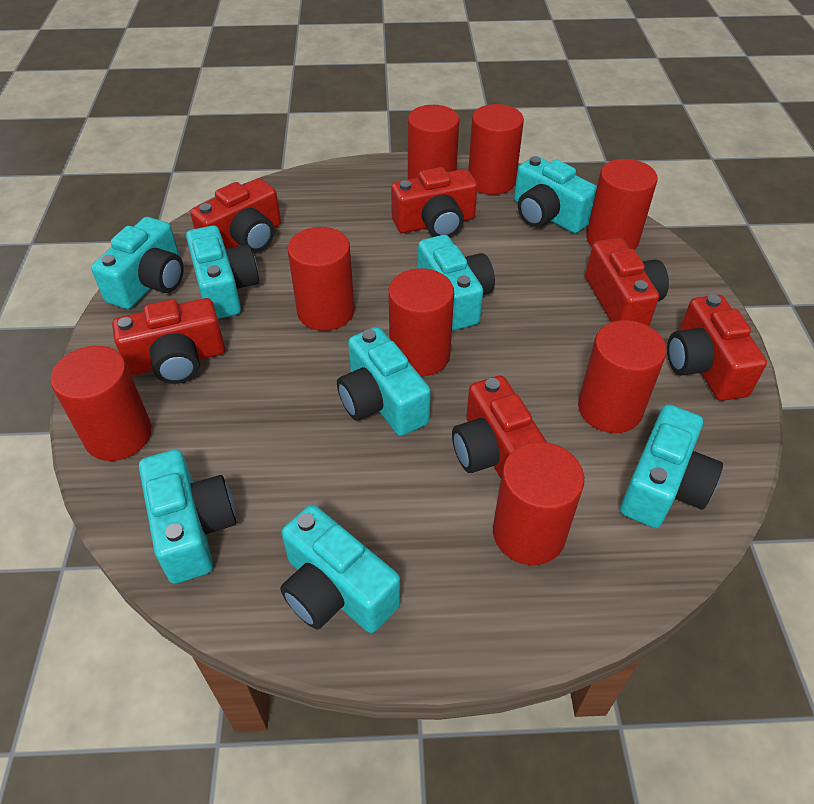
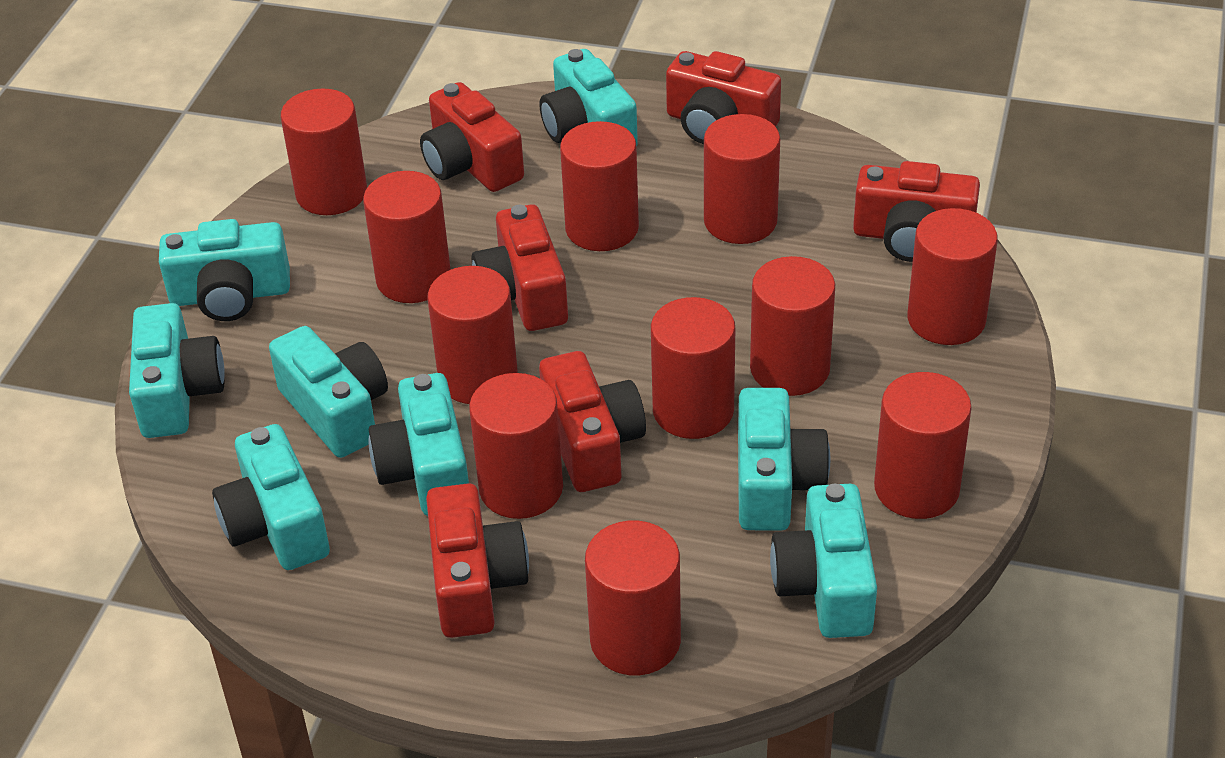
red cylinder: 8 -> 11

